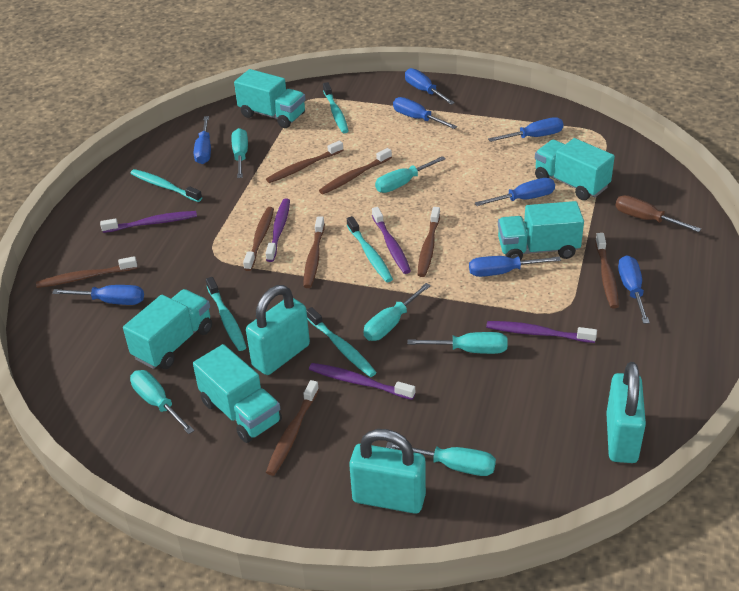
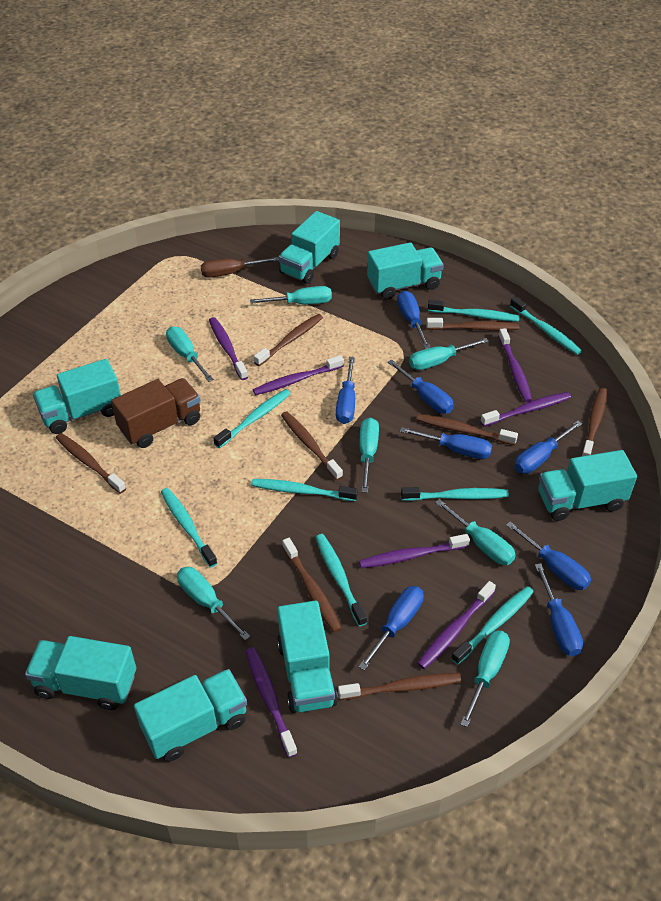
brown truck: 0 -> 1
purple toothbrush: 5 -> 7
turquoise padlock: 3 -> 0
turquoise screwdriver: 6 -> 7
turquoise toothbrush: 5 -> 8
turquoise truck: 5 -> 7

